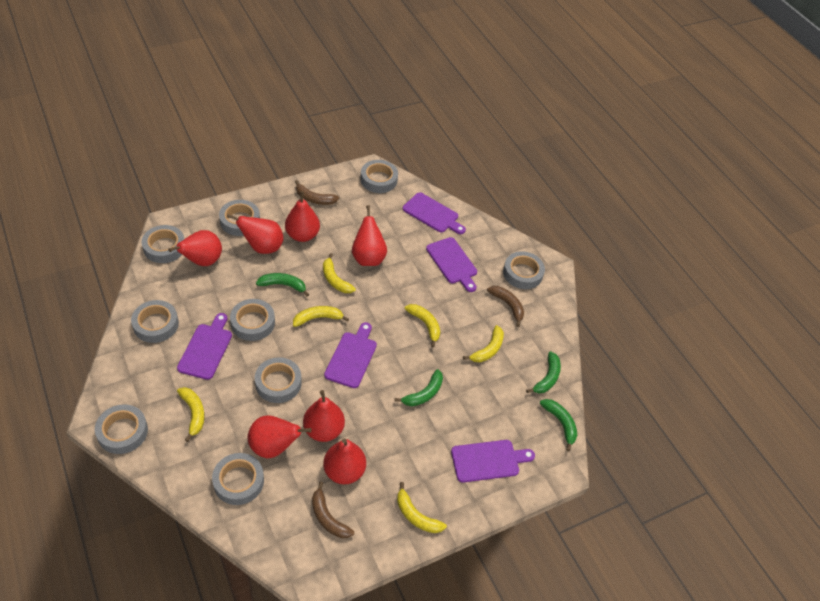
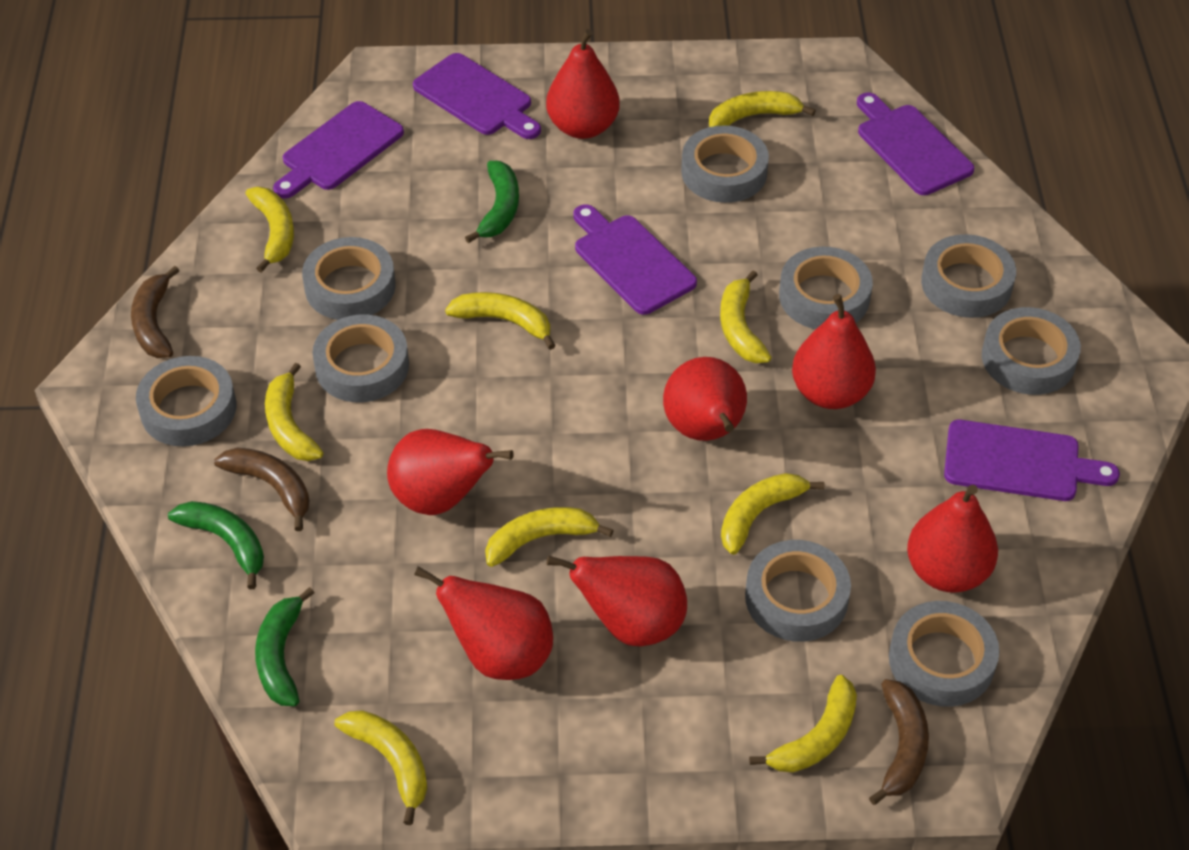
green banana: 4 -> 3
yellow banana: 6 -> 9

